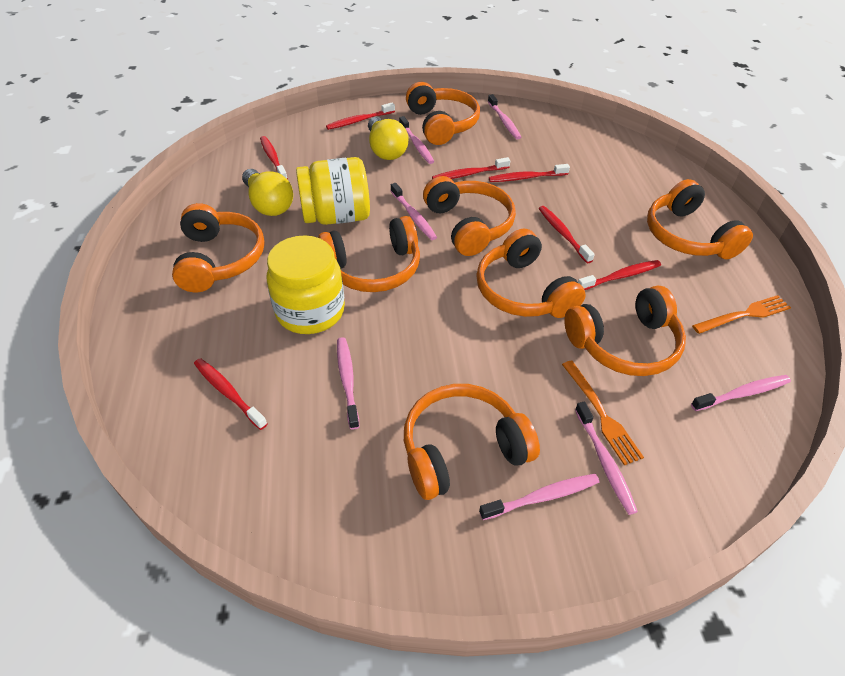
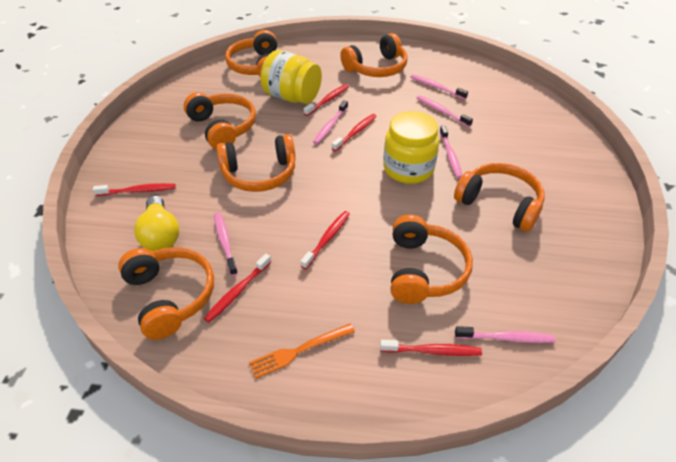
orange fork: 2 -> 1
orange headphones: 8 -> 7
pink toothbrush: 7 -> 6
red toothbrush: 7 -> 6
yellow light bulb: 2 -> 1

